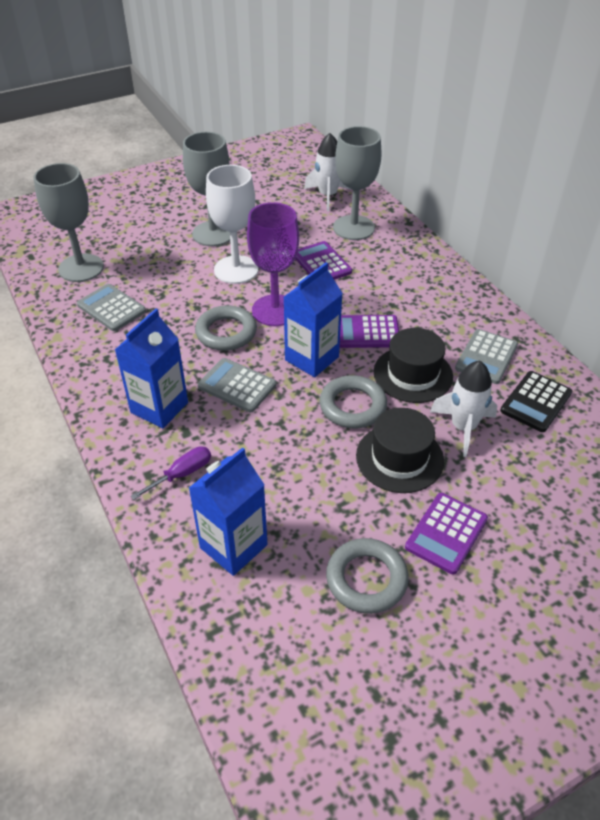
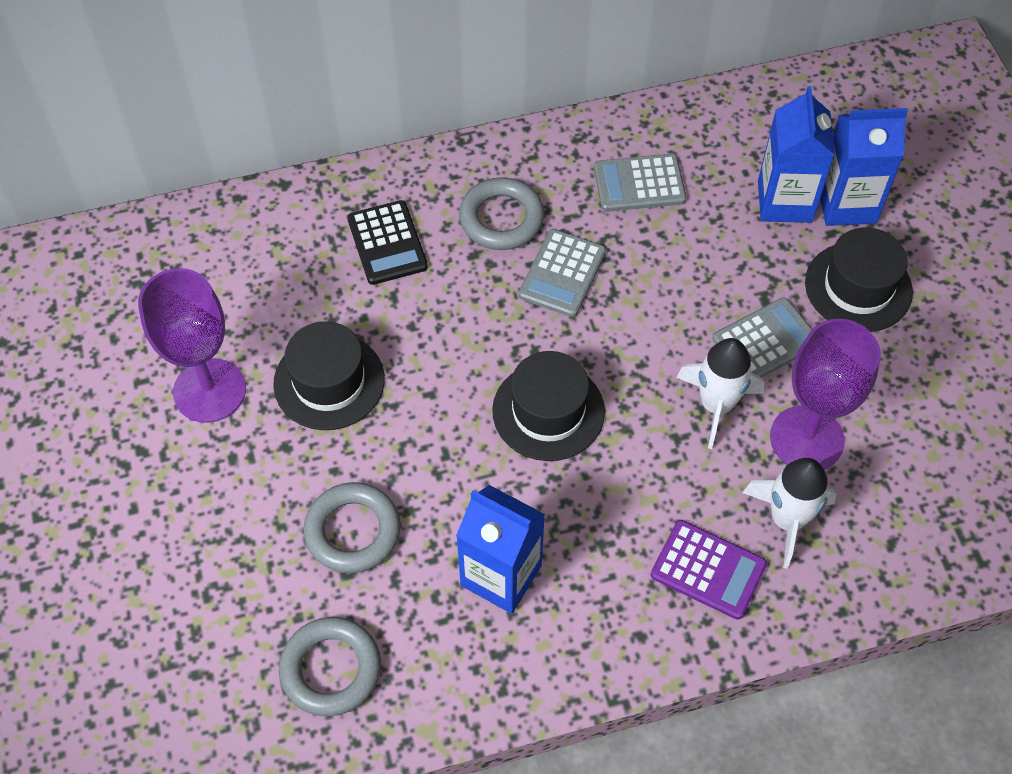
black hat: 2 -> 3
grey goblet: 3 -> 0
purple calculator: 3 -> 1
purple goblet: 1 -> 2
purple screwdriver: 1 -> 0
white goblet: 1 -> 0

